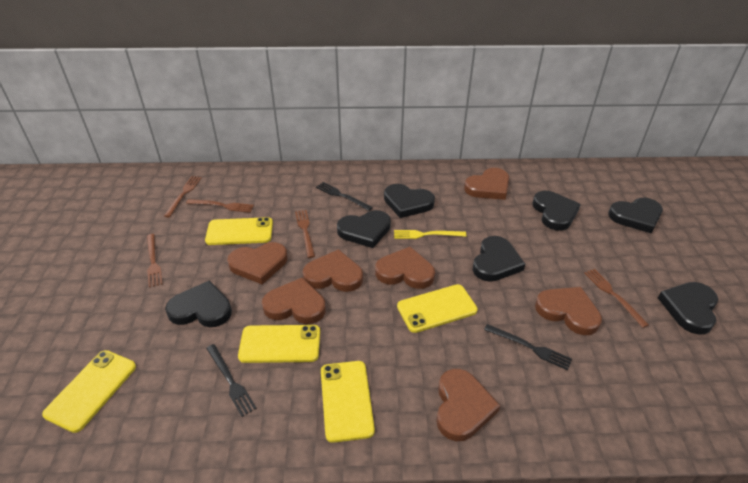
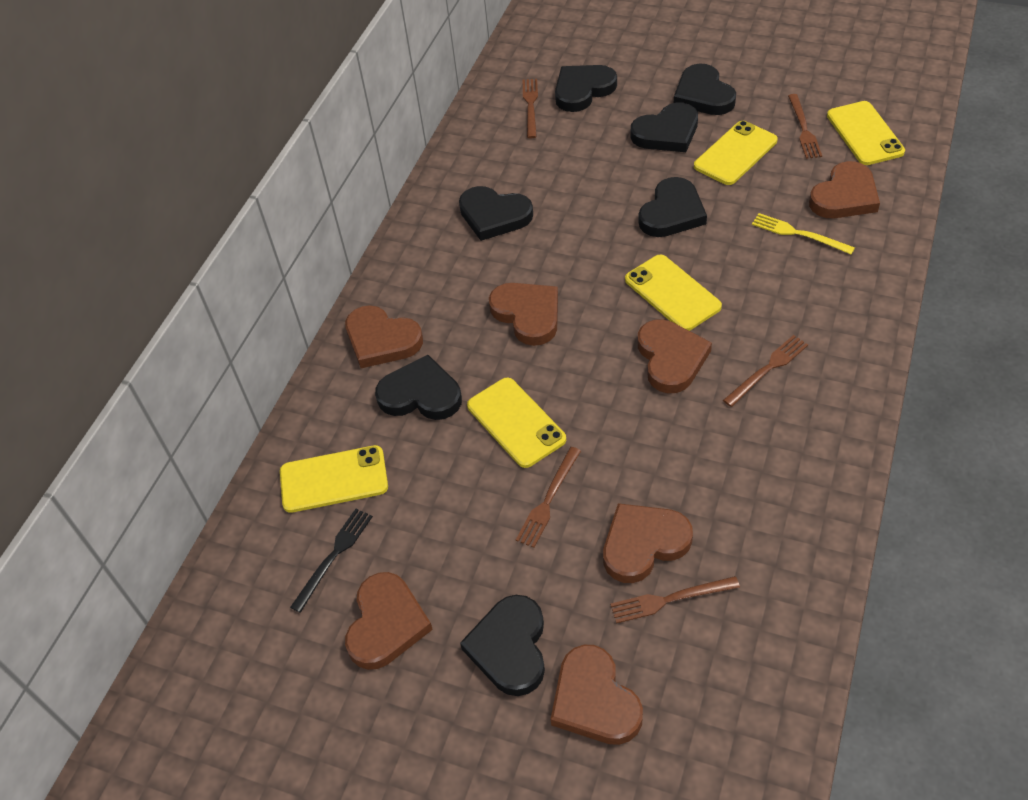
black fork: 3 -> 1

